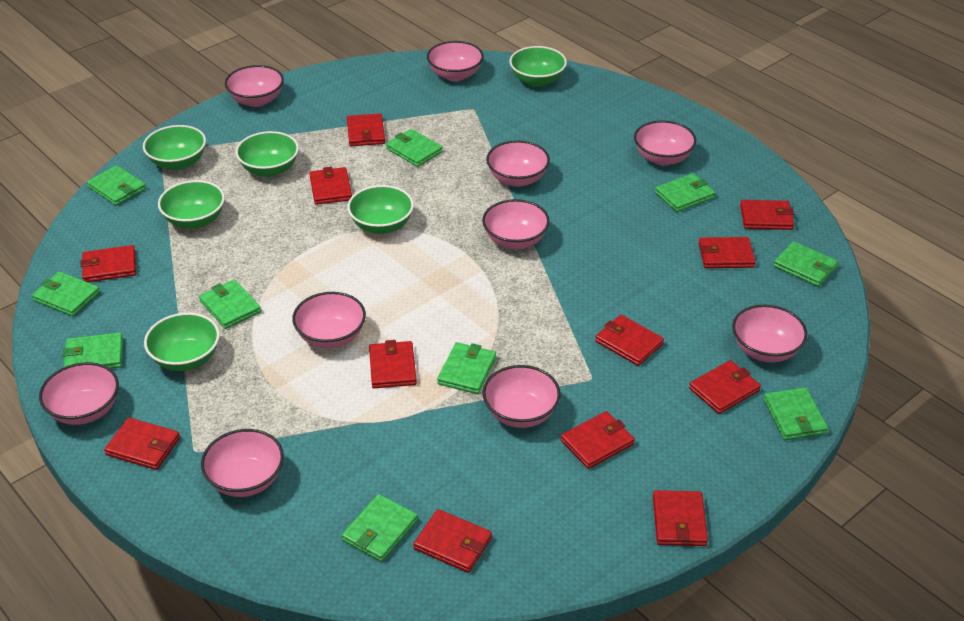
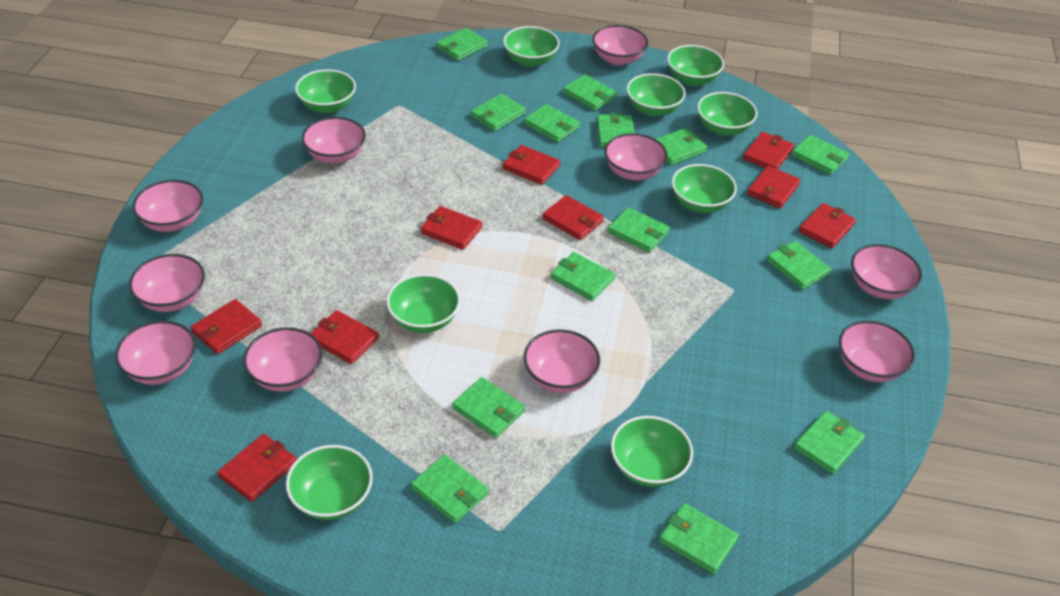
green bowl: 6 -> 9
green wallet: 10 -> 14
red wallet: 12 -> 9

